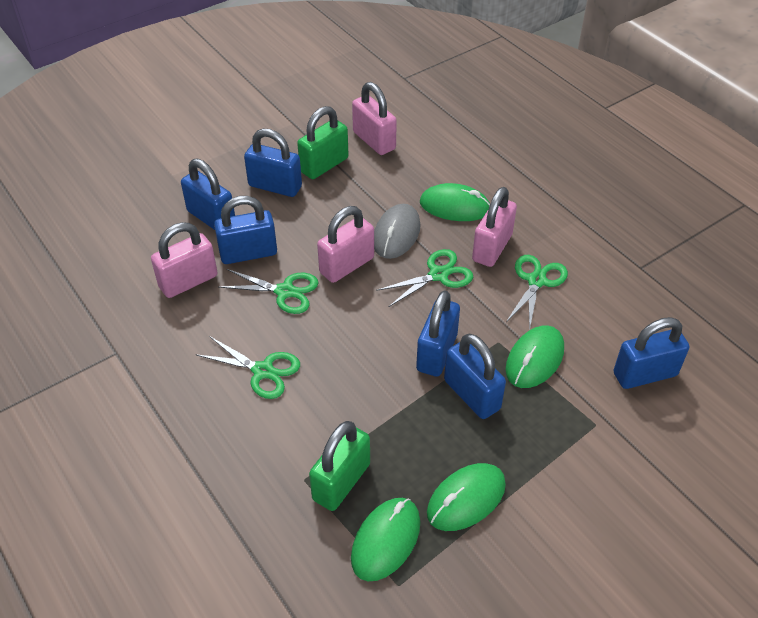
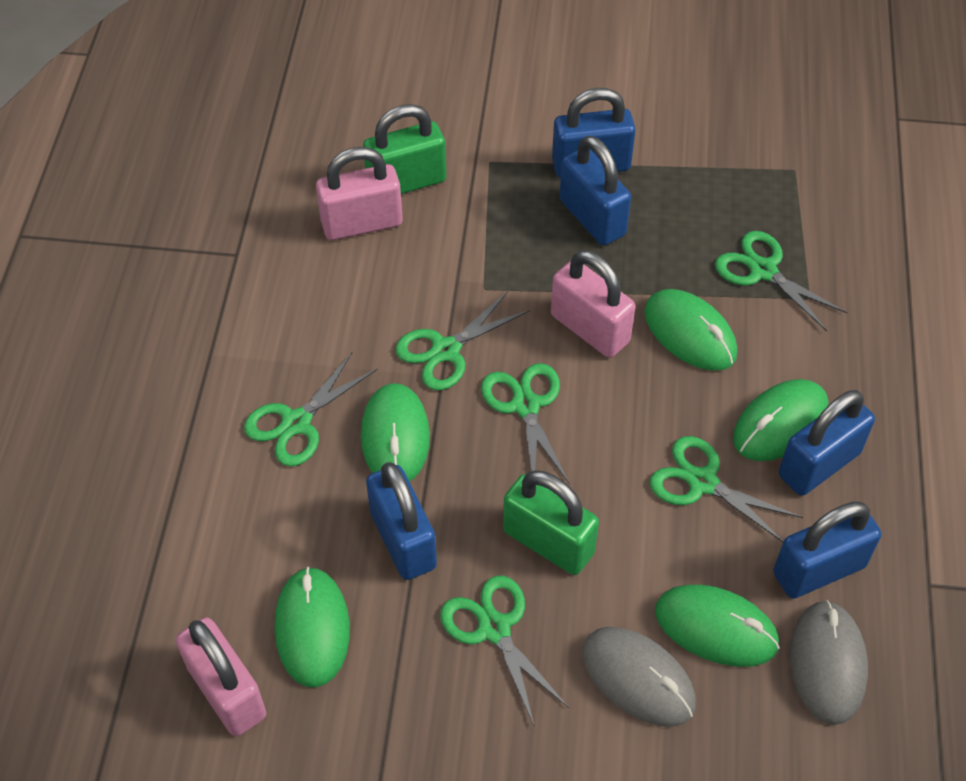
blue padlock: 6 -> 5
green mouse: 4 -> 5
green scissors: 4 -> 6
grey mouse: 1 -> 2
pink padlock: 4 -> 3

